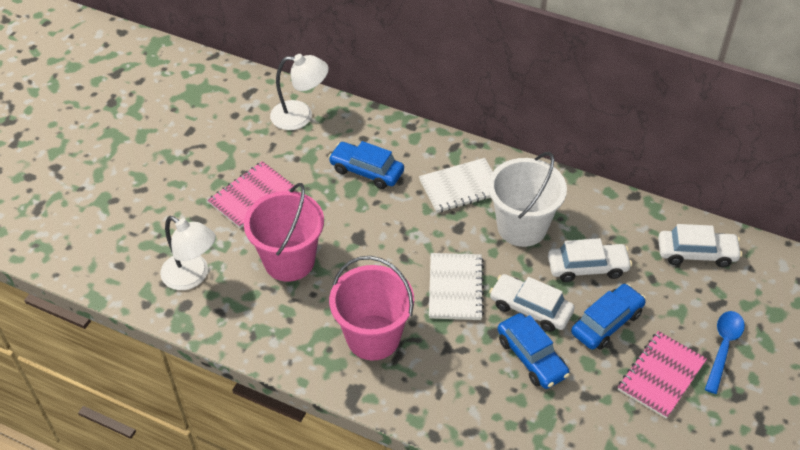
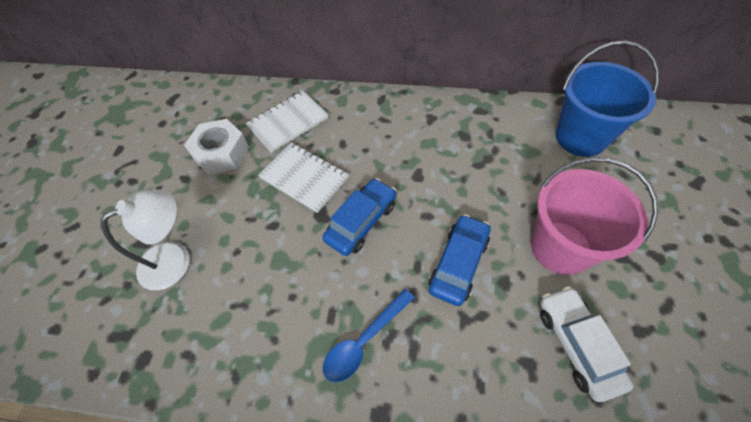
blue bucket: 0 -> 1
blue car: 3 -> 2
pink bucket: 2 -> 1
pink notebook: 2 -> 0
white bucket: 1 -> 0
white car: 3 -> 1
white lamp: 2 -> 1
white nut: 0 -> 1

